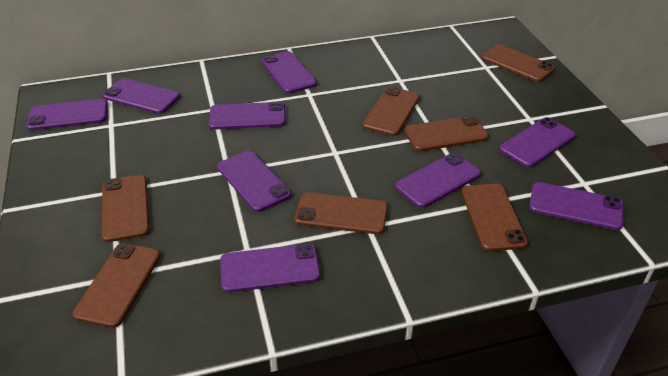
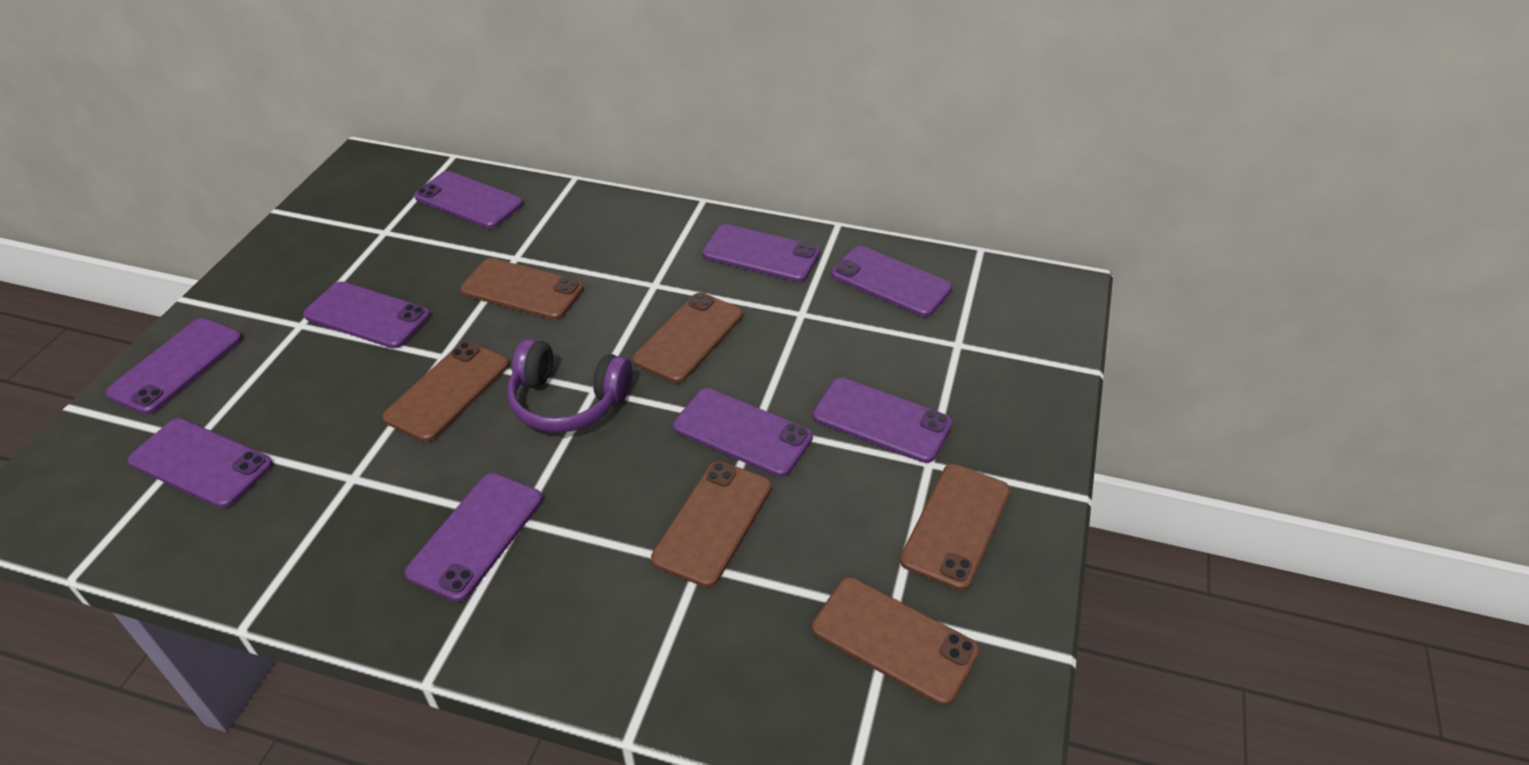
brown phone: 7 -> 6
purple headphones: 0 -> 1

